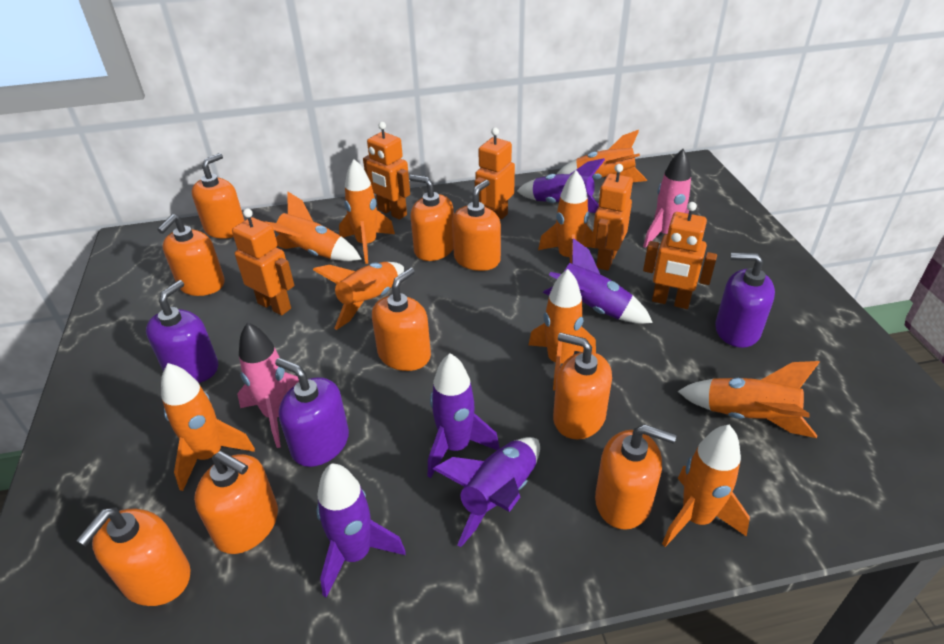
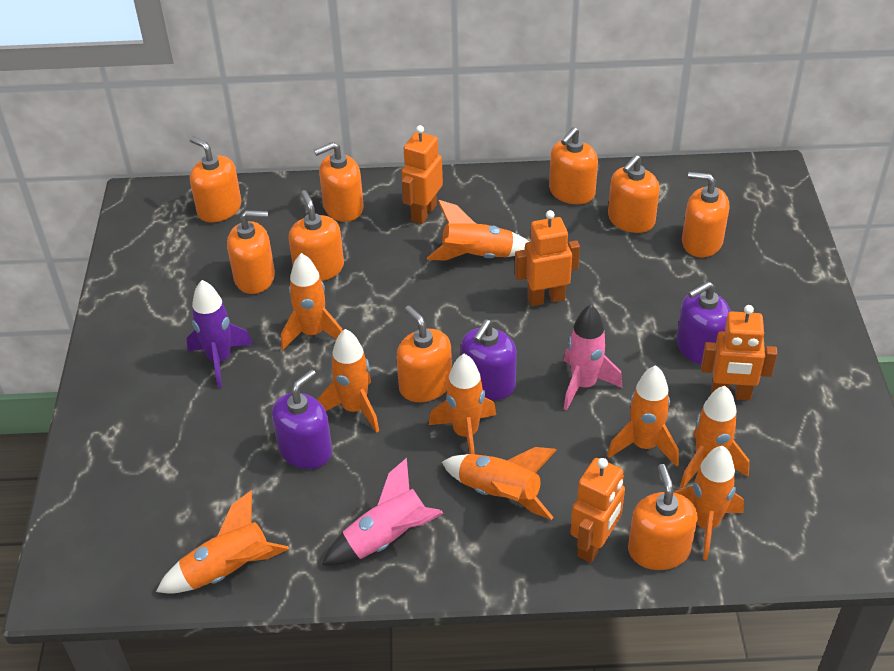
orange robot: 5 -> 4
purple rocket: 5 -> 1

